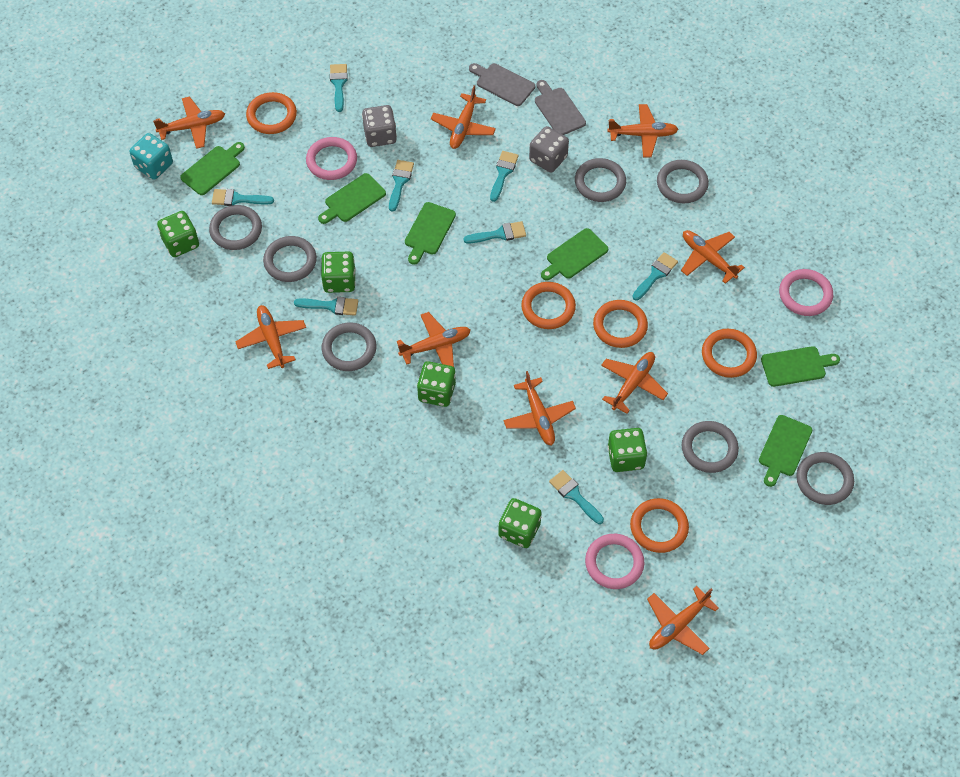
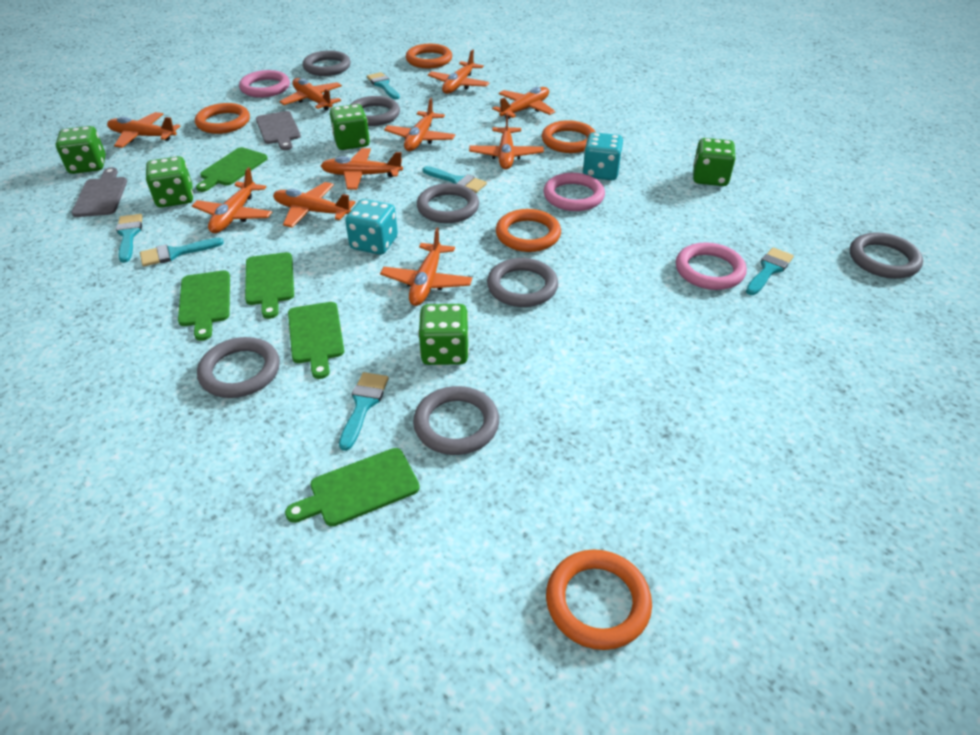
green cutting board: 6 -> 5
grey dice: 2 -> 0
orange plane: 9 -> 10
turquoise brush: 8 -> 6
turquoise dice: 1 -> 2

